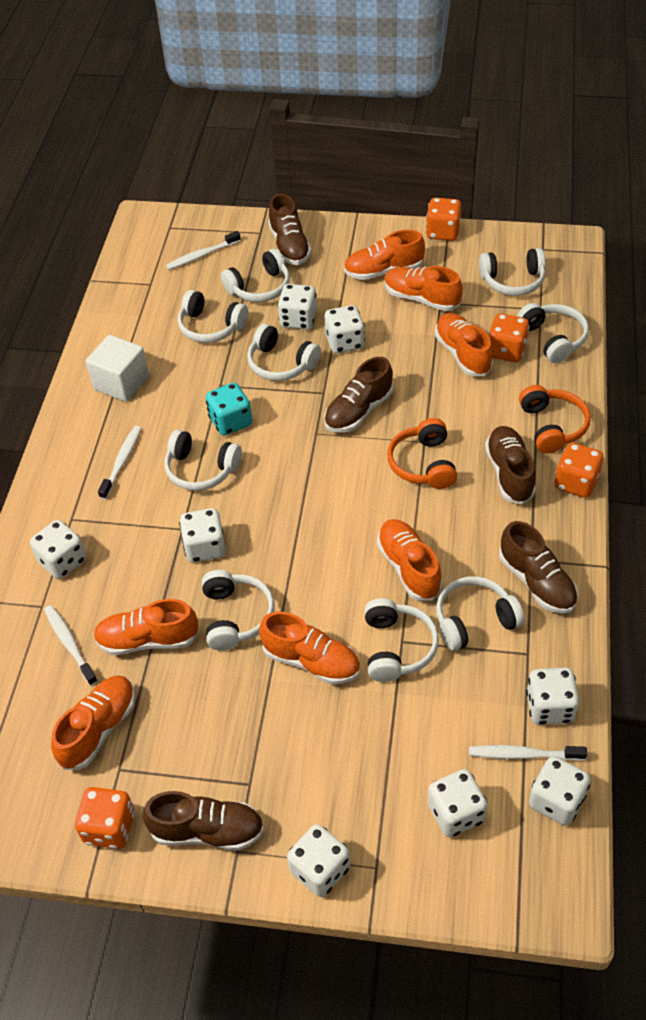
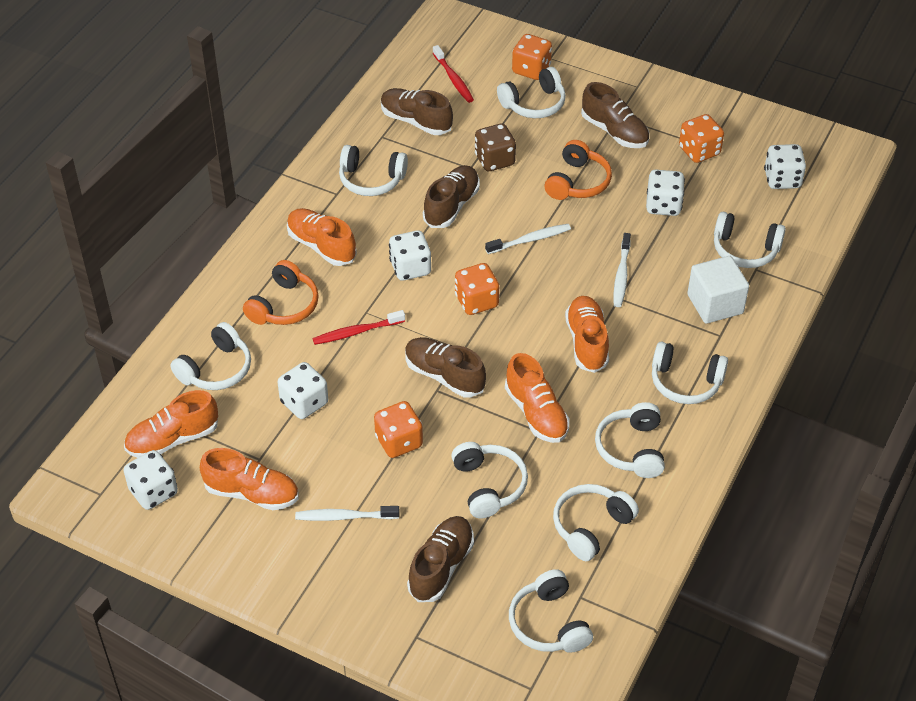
brown dice: 0 -> 1
orange shoe: 7 -> 5
red toothbrush: 0 -> 2
turquoise dice: 1 -> 0
white dice: 8 -> 5
white toothbrush: 4 -> 3

